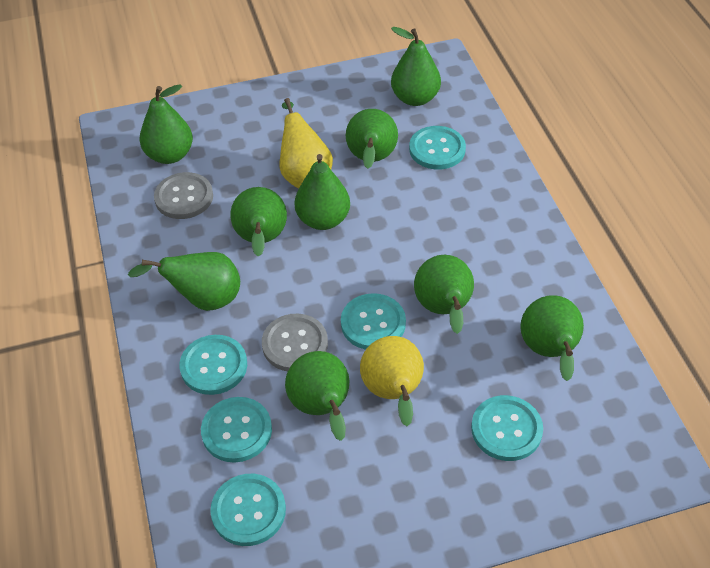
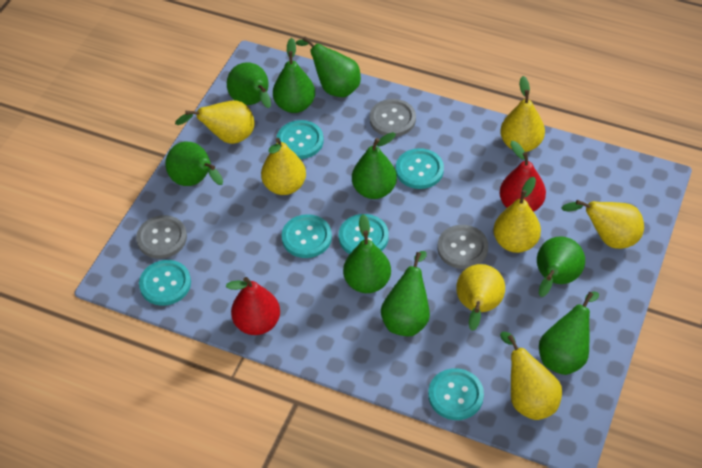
grey button: 2 -> 3
red pear: 0 -> 2
yellow pear: 2 -> 7

